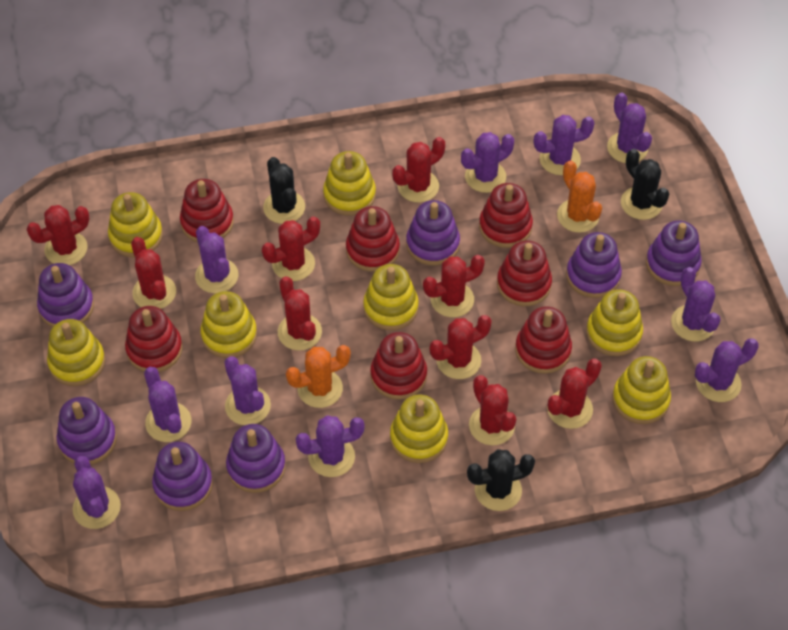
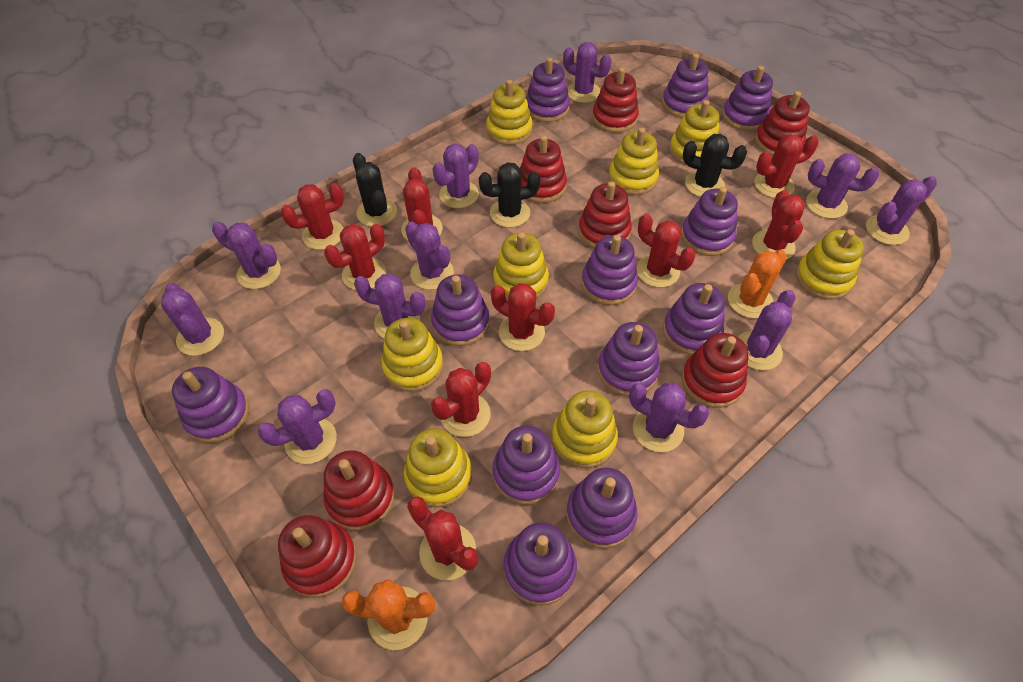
purple cactus: 10 -> 11
purple stacking toy: 7 -> 12

